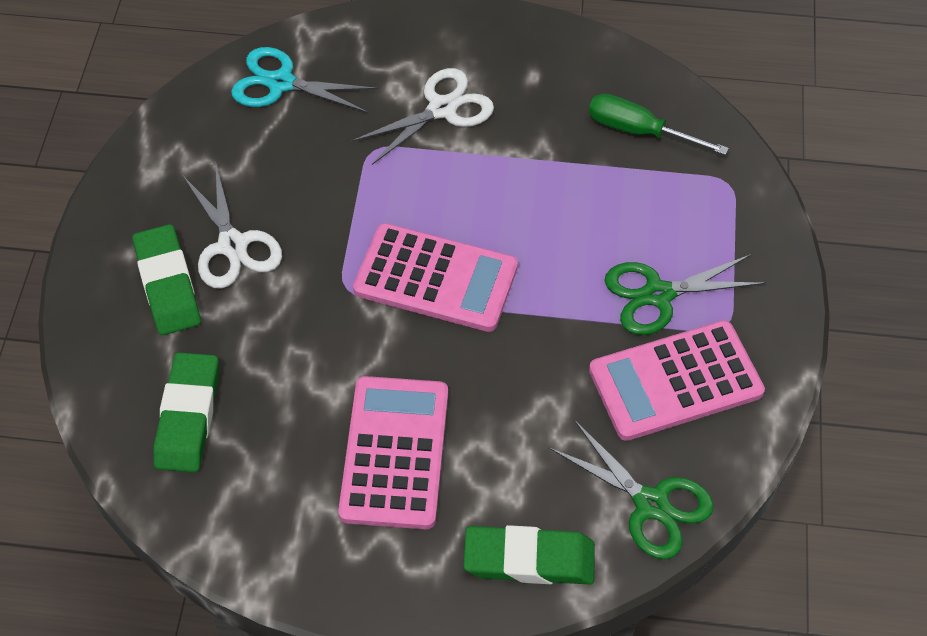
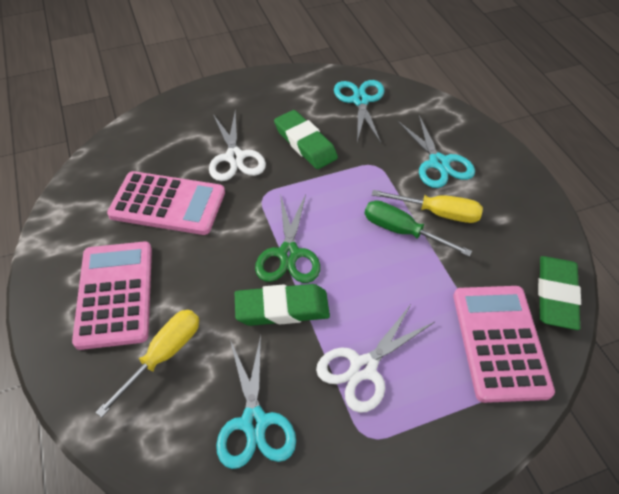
green scissors: 2 -> 1
turquoise scissors: 1 -> 3
yellow screwdriver: 0 -> 2

